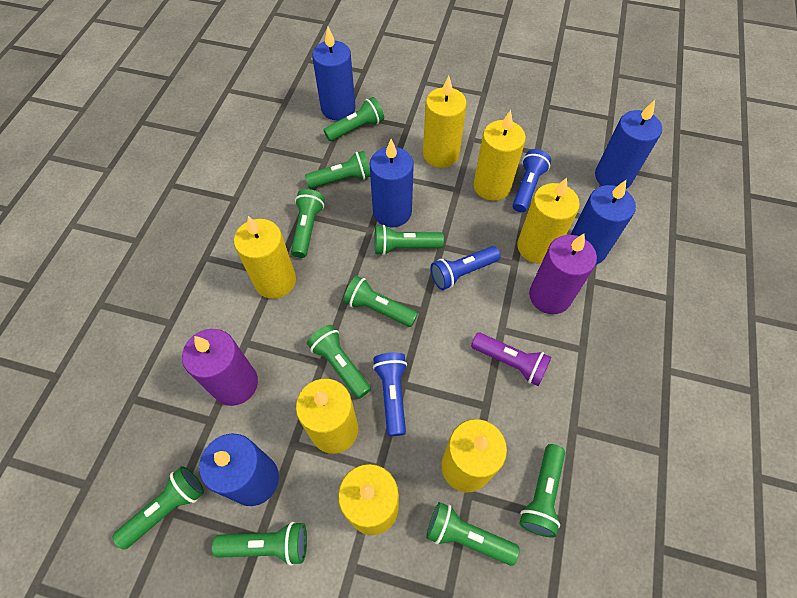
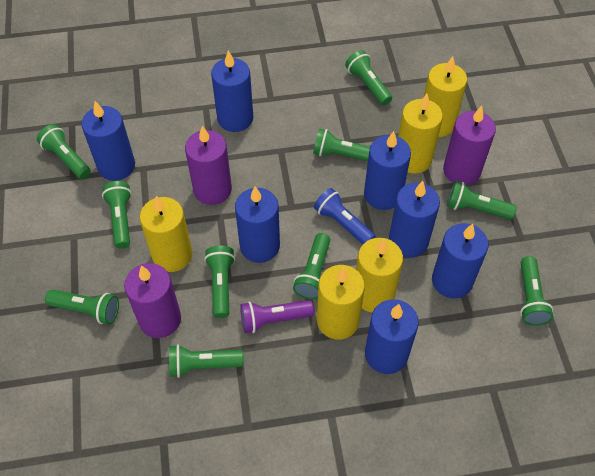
blue candle: 5 -> 7
blue flashlight: 3 -> 1
purple candle: 2 -> 3
yellow candle: 7 -> 5

